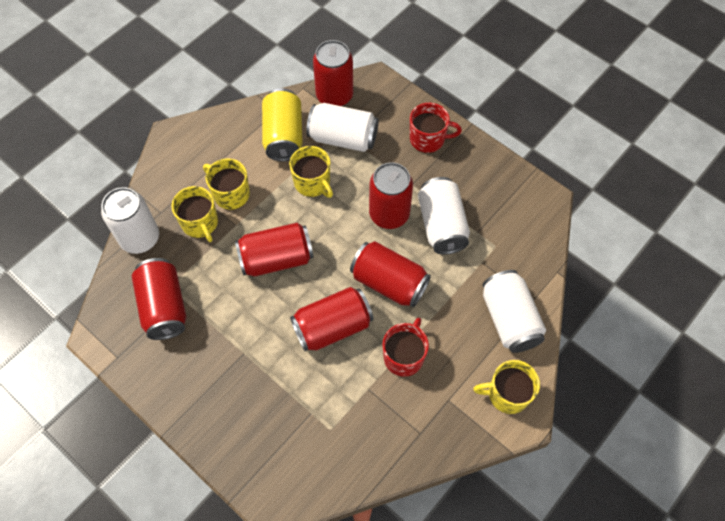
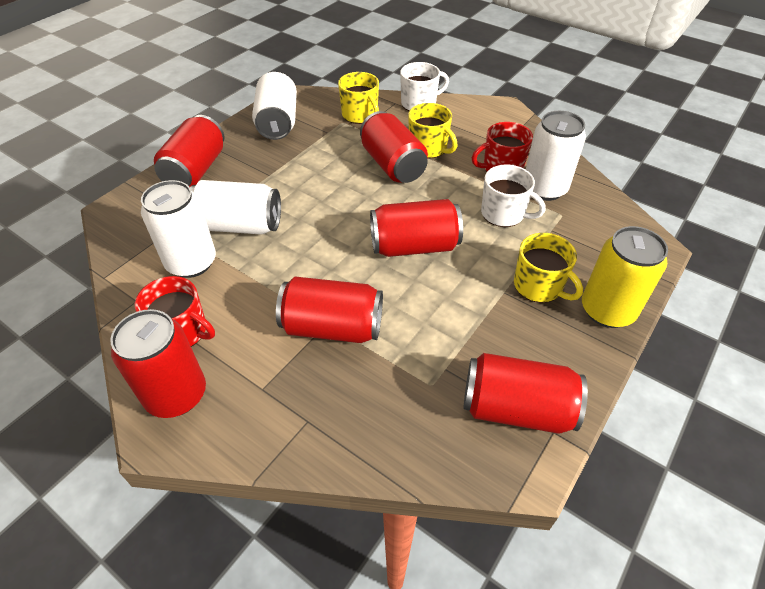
white mug: 0 -> 2
yellow mug: 4 -> 3

